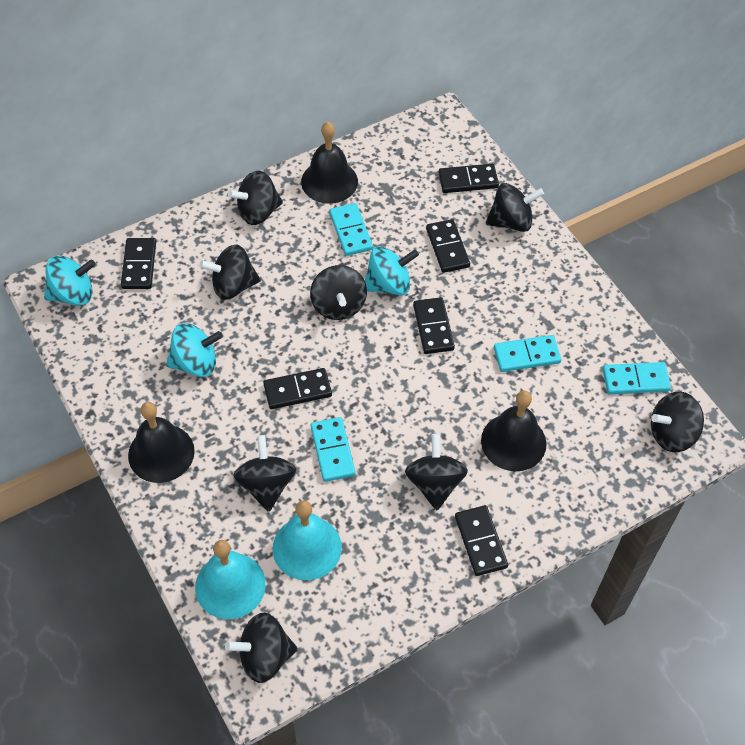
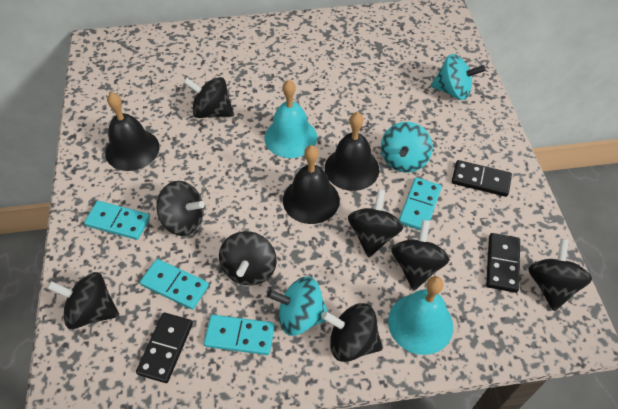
black domino: 6 -> 3

